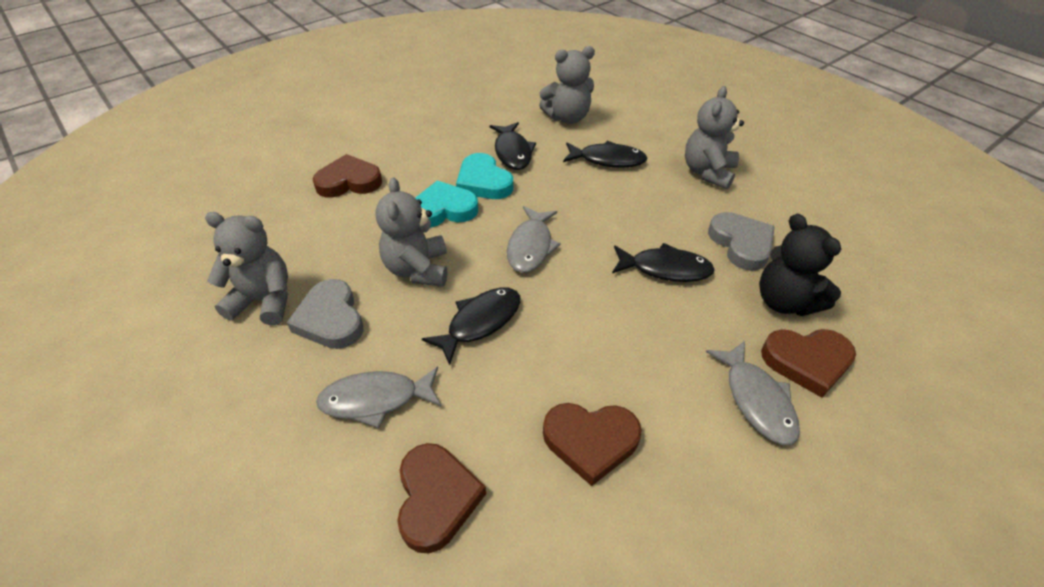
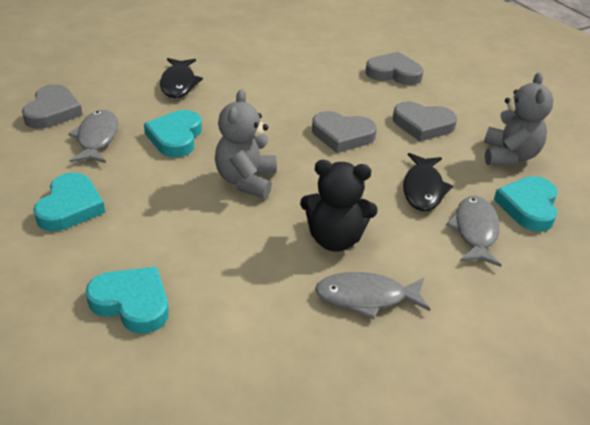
black fish: 4 -> 2
brown heart: 4 -> 0
grey heart: 2 -> 4
grey teddy bear: 4 -> 2
turquoise heart: 2 -> 4

